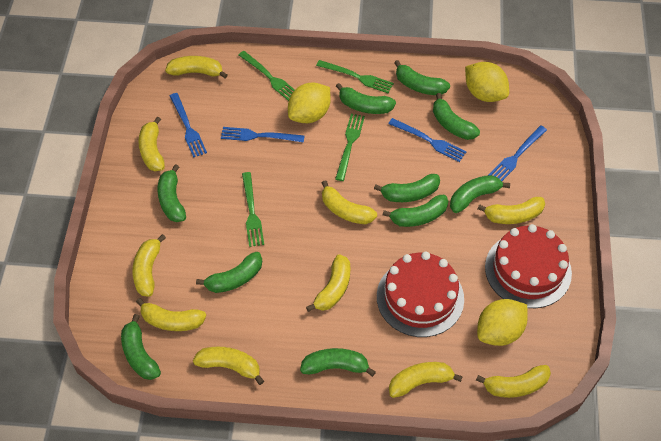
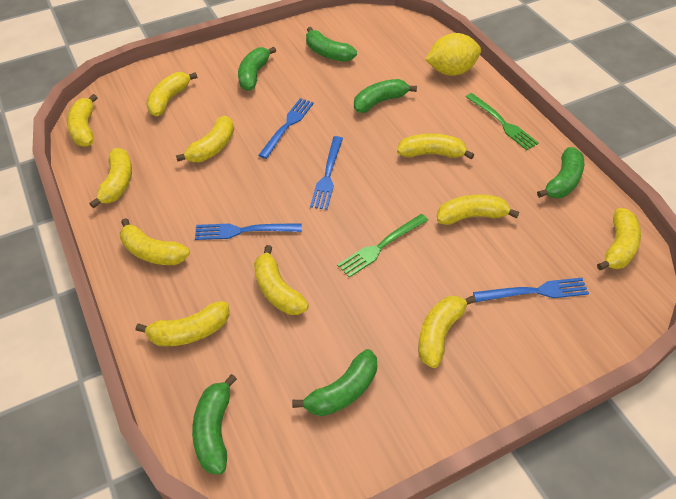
green banana: 10 -> 6
green fork: 4 -> 2
red cake: 2 -> 0
yellow banana: 10 -> 11
yellow lemon: 3 -> 1

